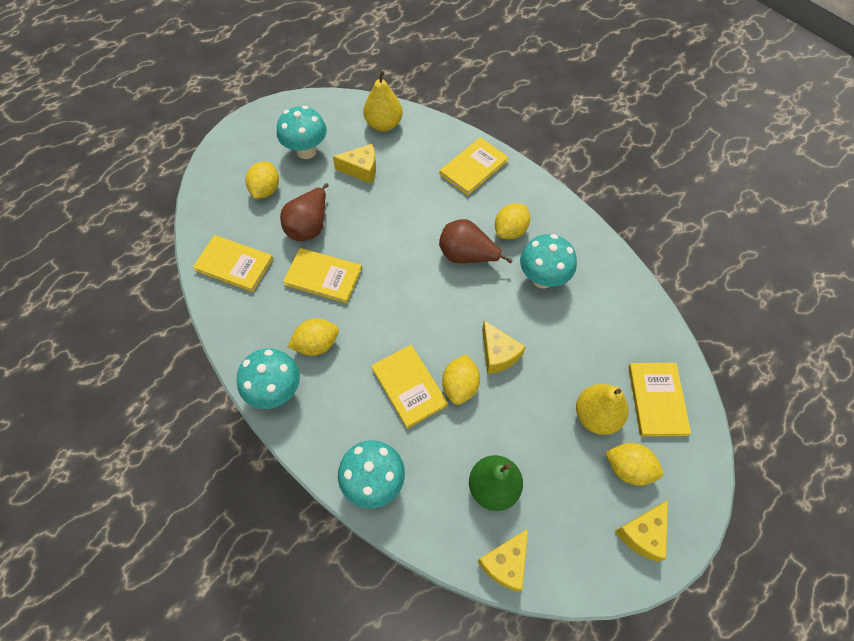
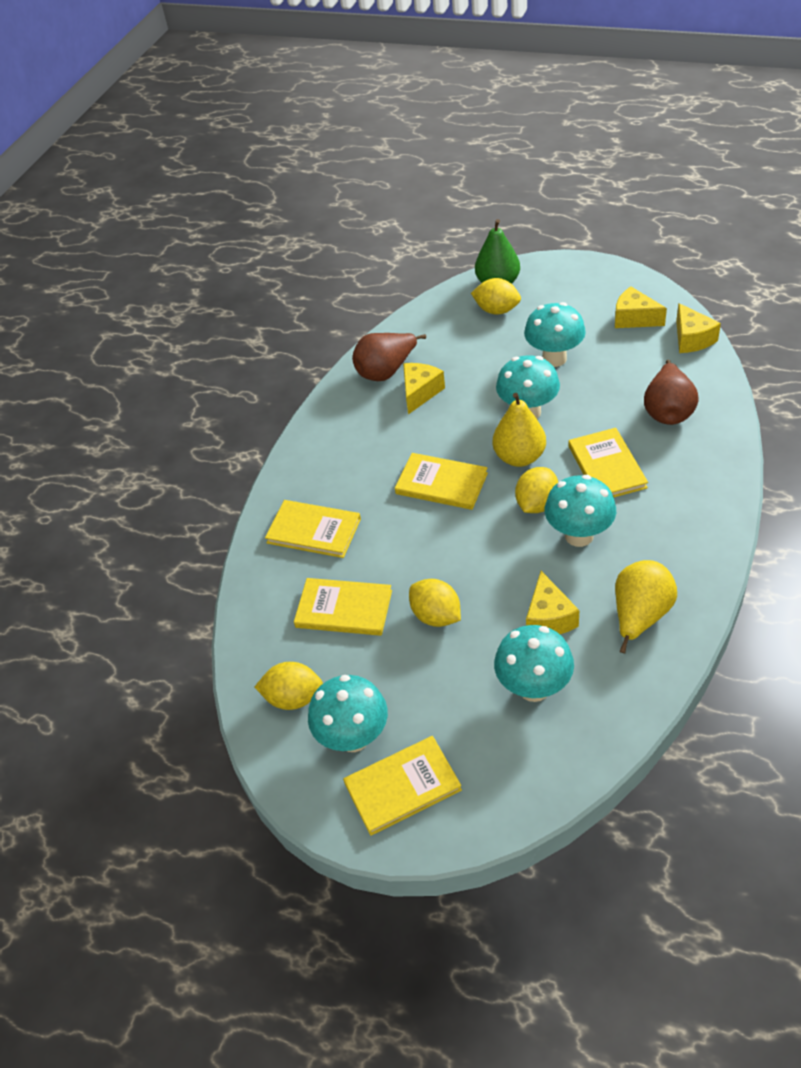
turquoise mushroom: 4 -> 5
yellow lemon: 5 -> 4

